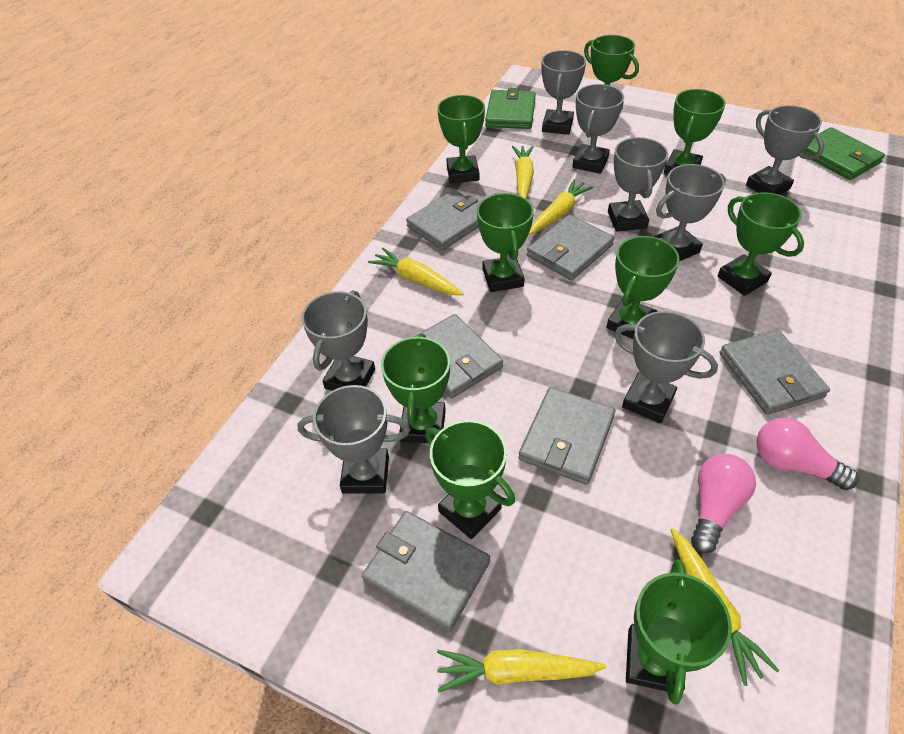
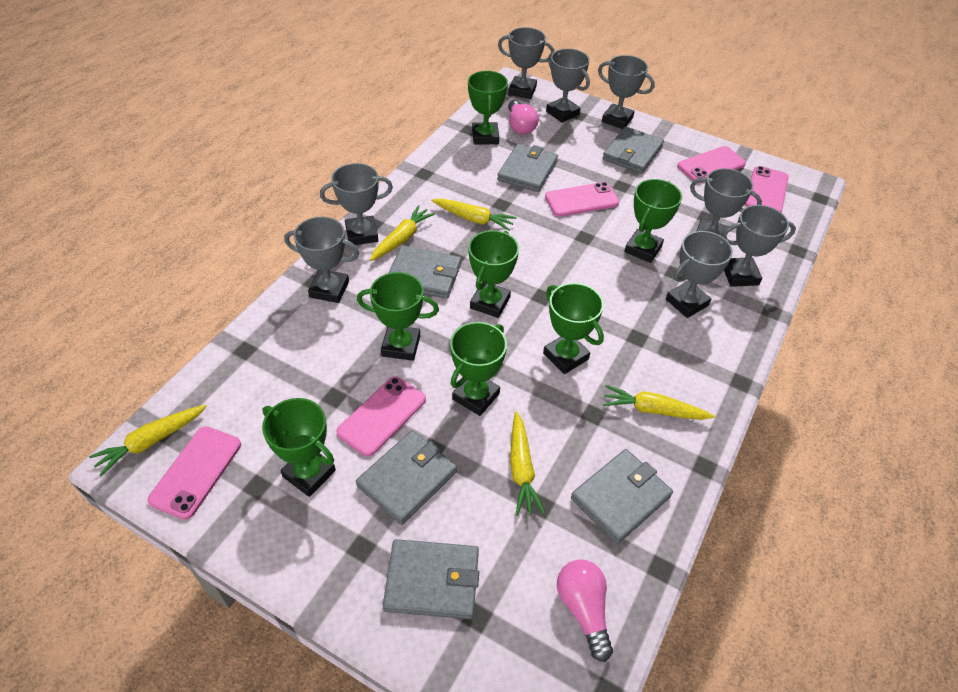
green trophy: 9 -> 7
green wallet: 2 -> 0
pink phone: 0 -> 5

